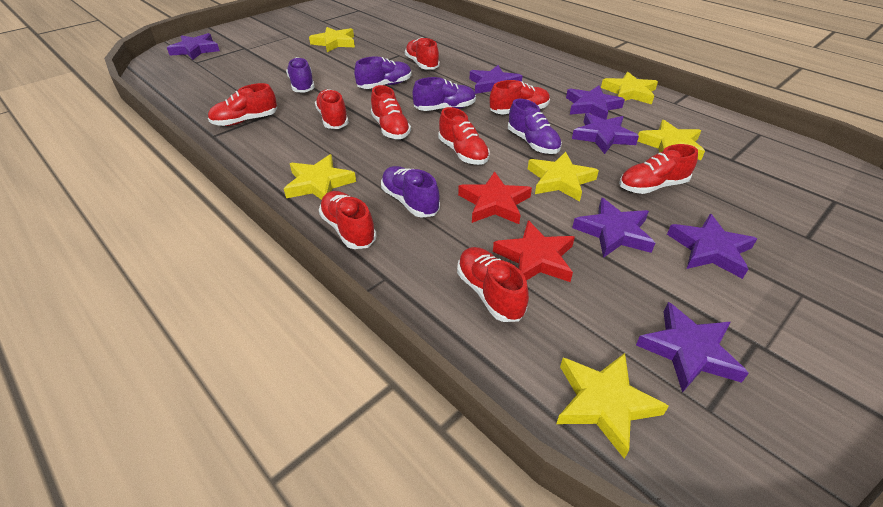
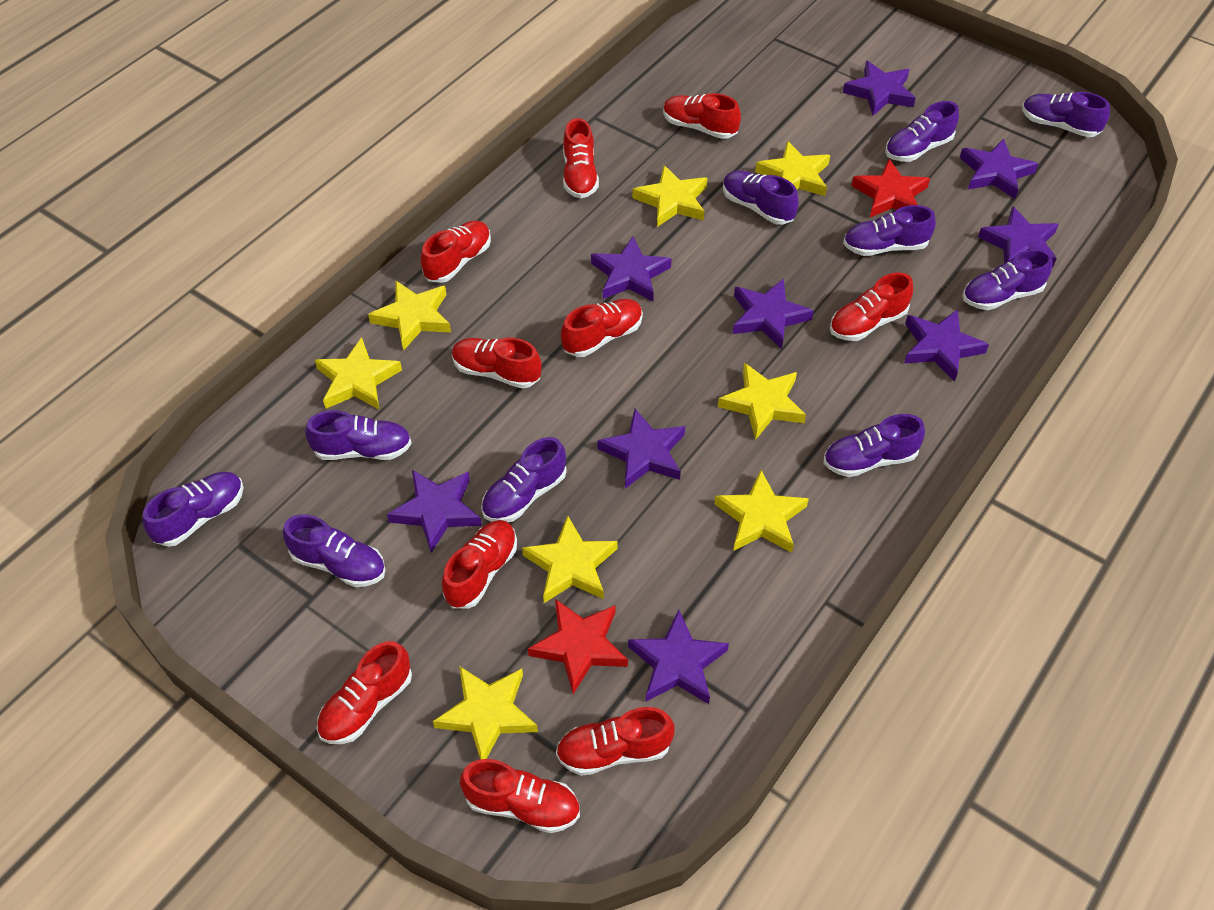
purple shoe: 5 -> 10
purple star: 7 -> 9
red shoe: 9 -> 10
yellow star: 6 -> 8

